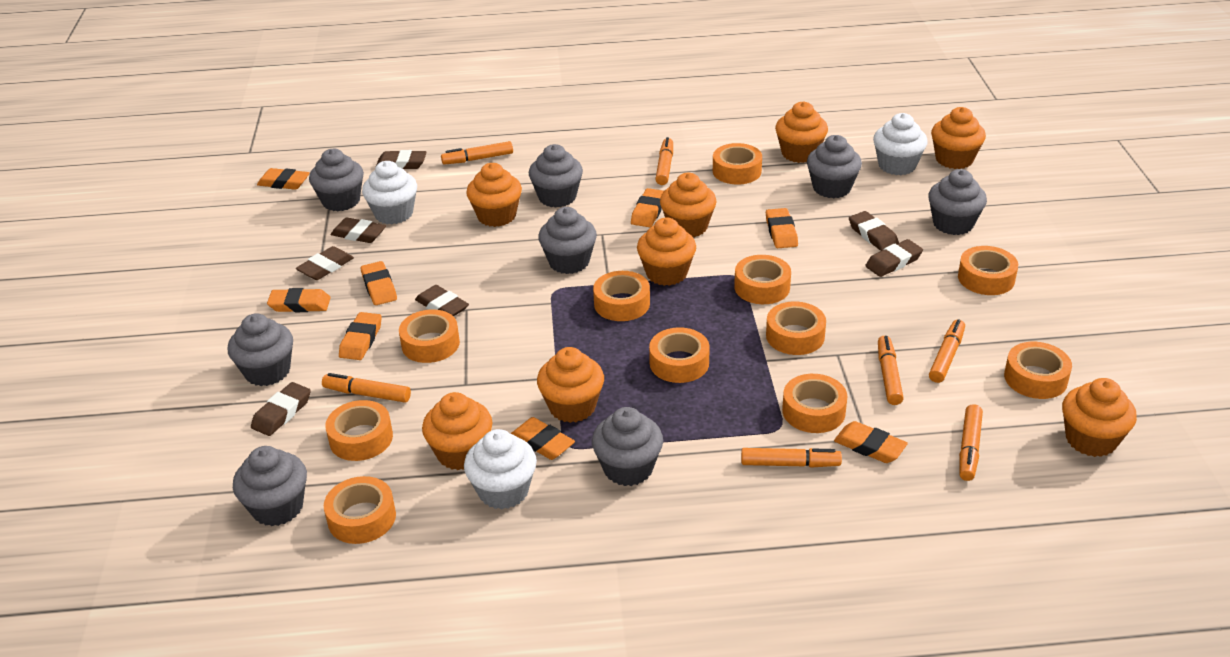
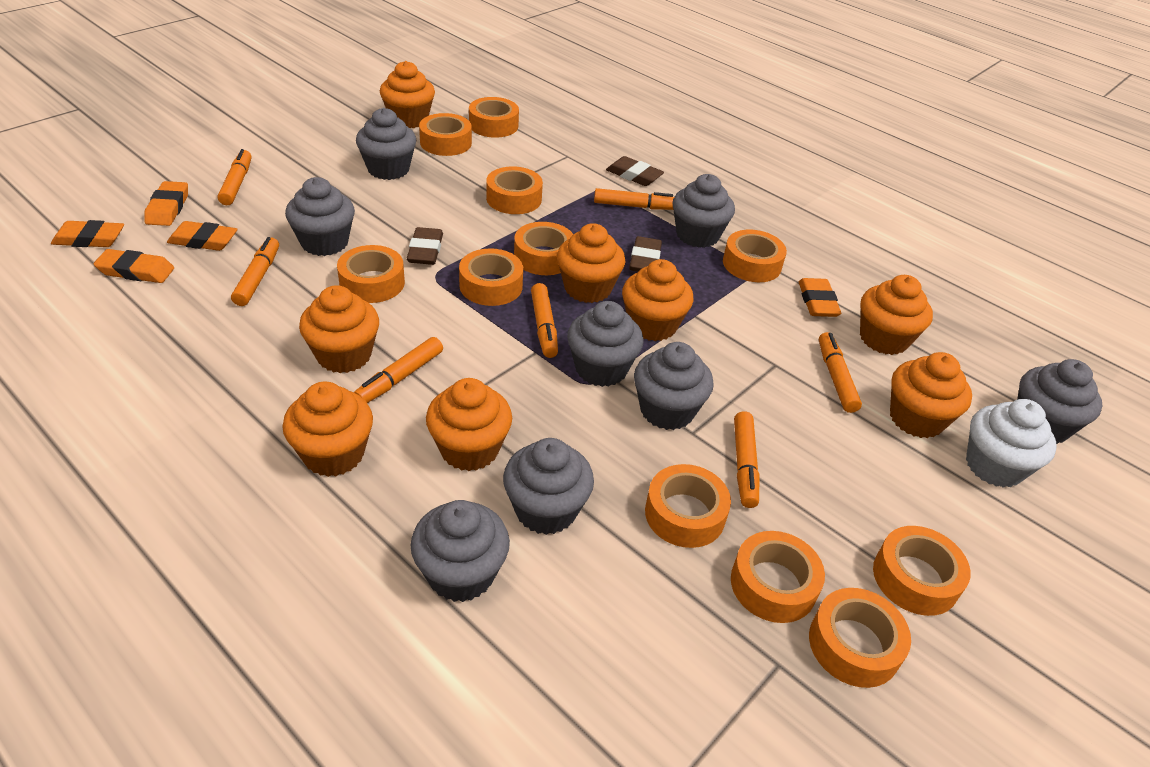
brown eraser: 7 -> 3
orange eraser: 8 -> 5
white cupcake: 3 -> 1

